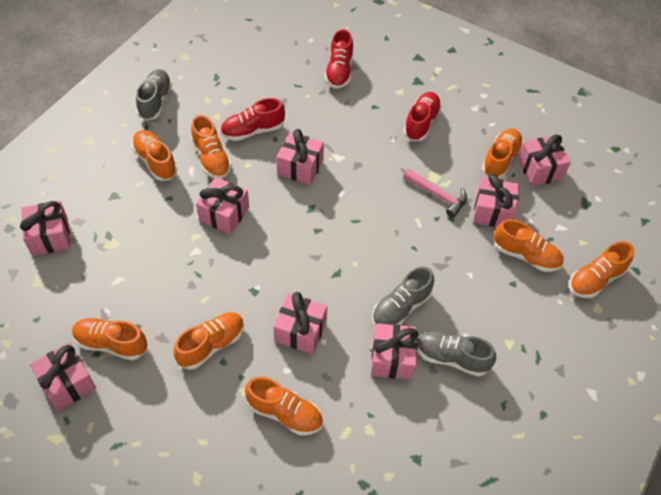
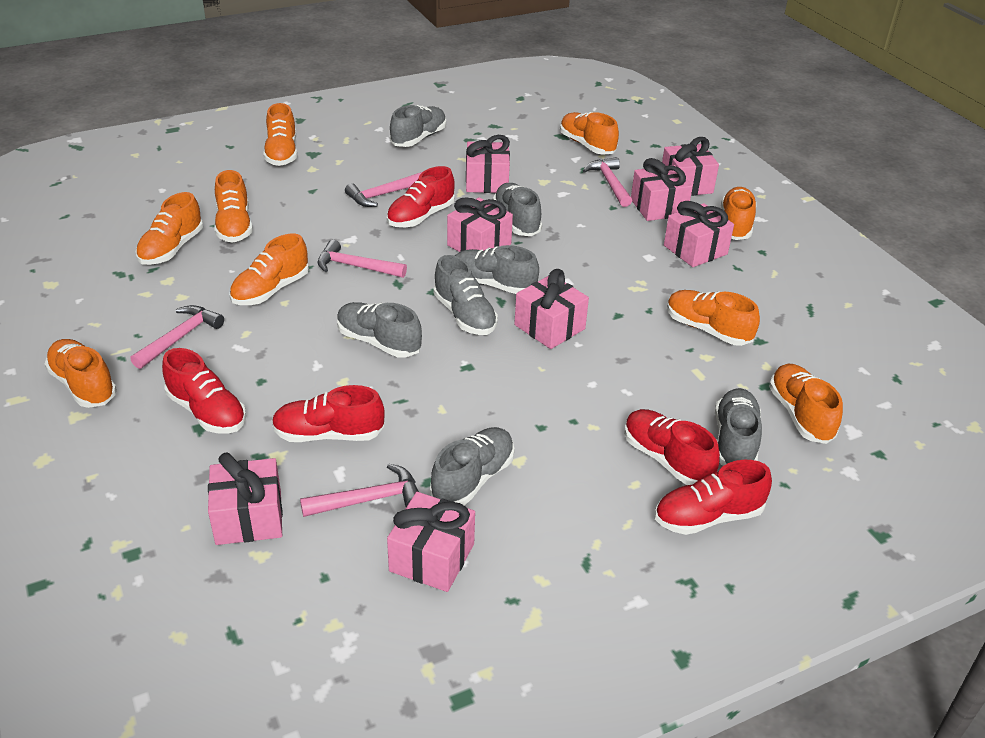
grey shoe: 3 -> 7
orange shoe: 8 -> 9
pink hammer: 1 -> 5
red shoe: 3 -> 5

